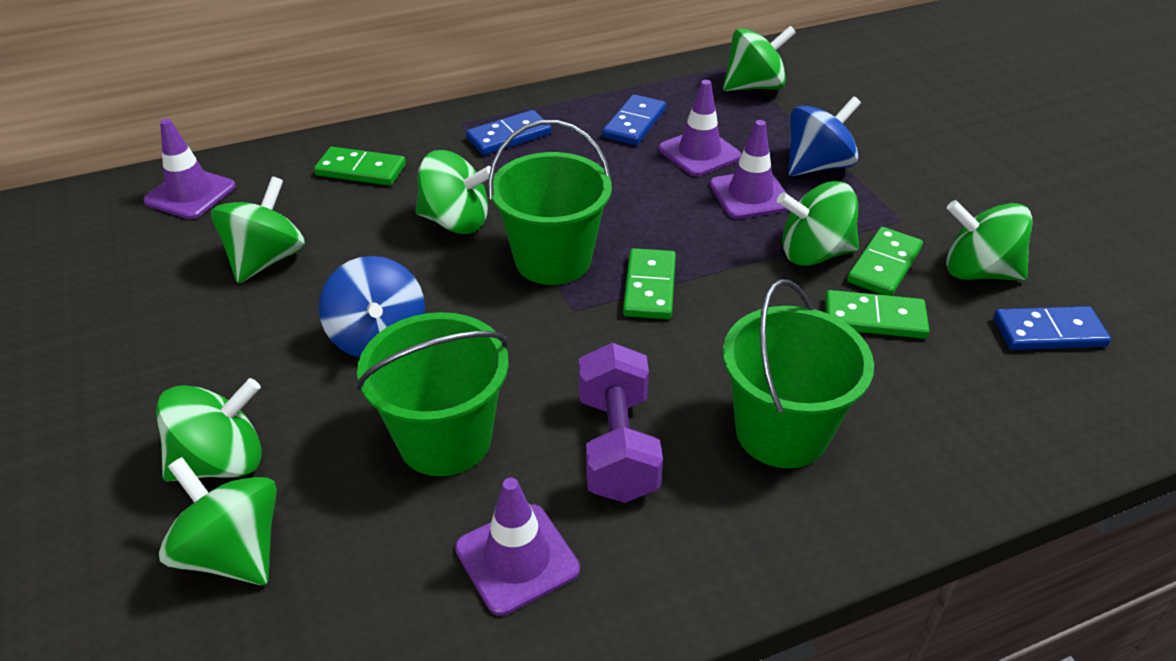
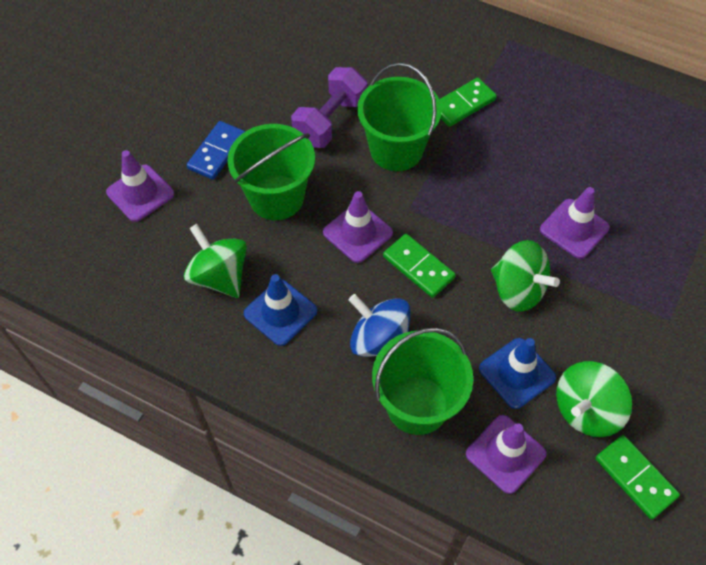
blue domino: 3 -> 1
blue spinning top: 2 -> 1
blue traffic cone: 0 -> 2
green domino: 4 -> 3
green spinning top: 7 -> 3

